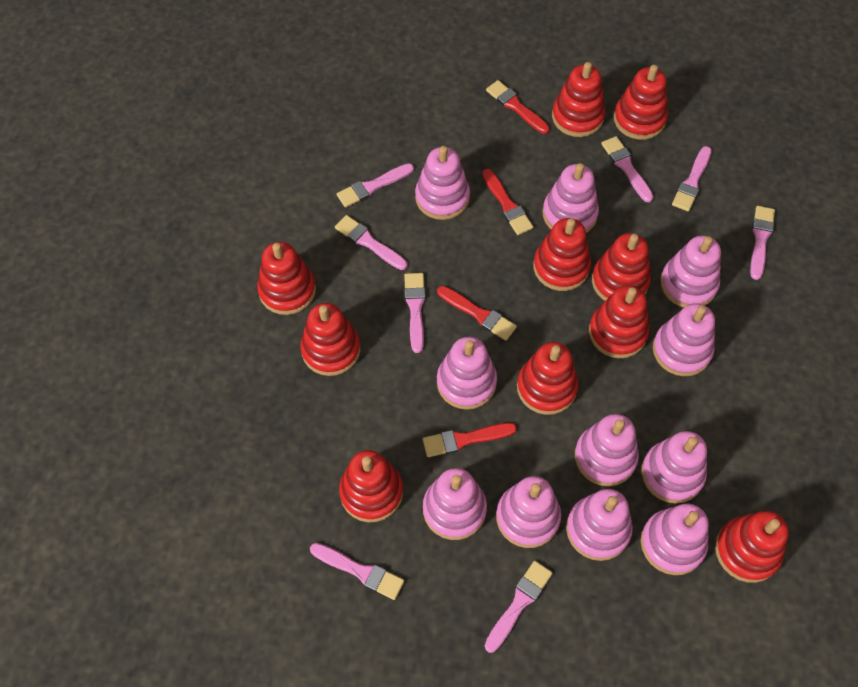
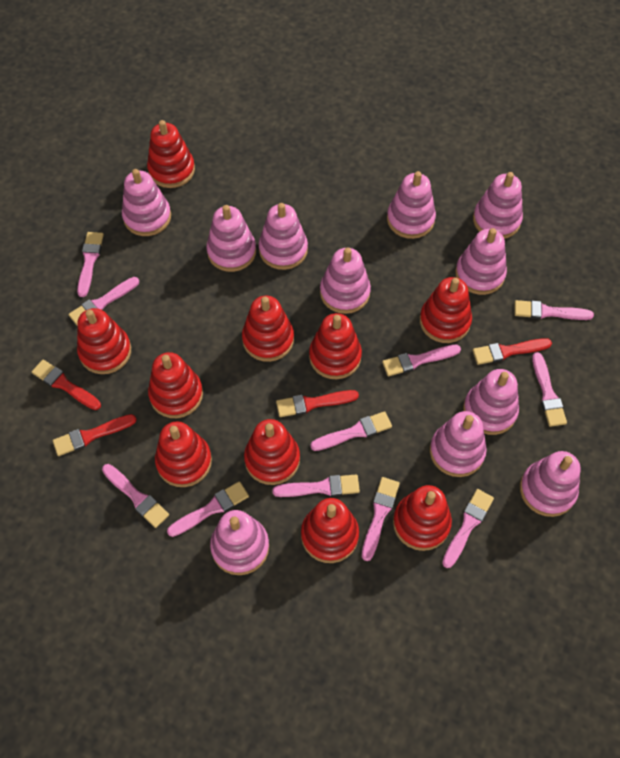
pink brush: 8 -> 11

